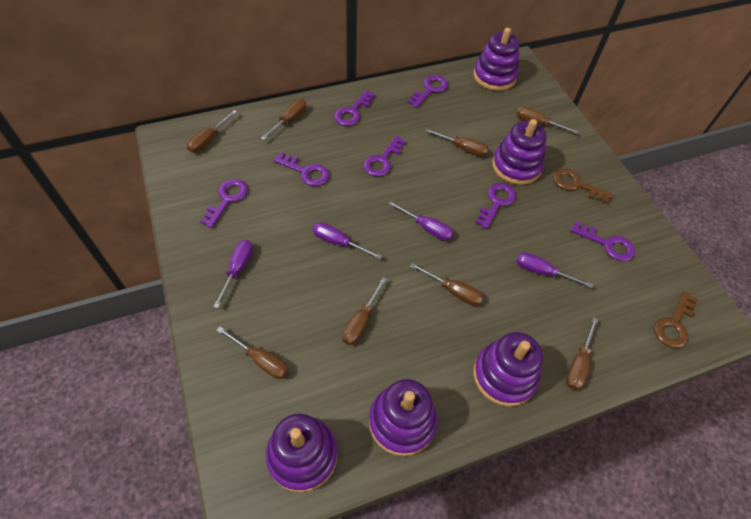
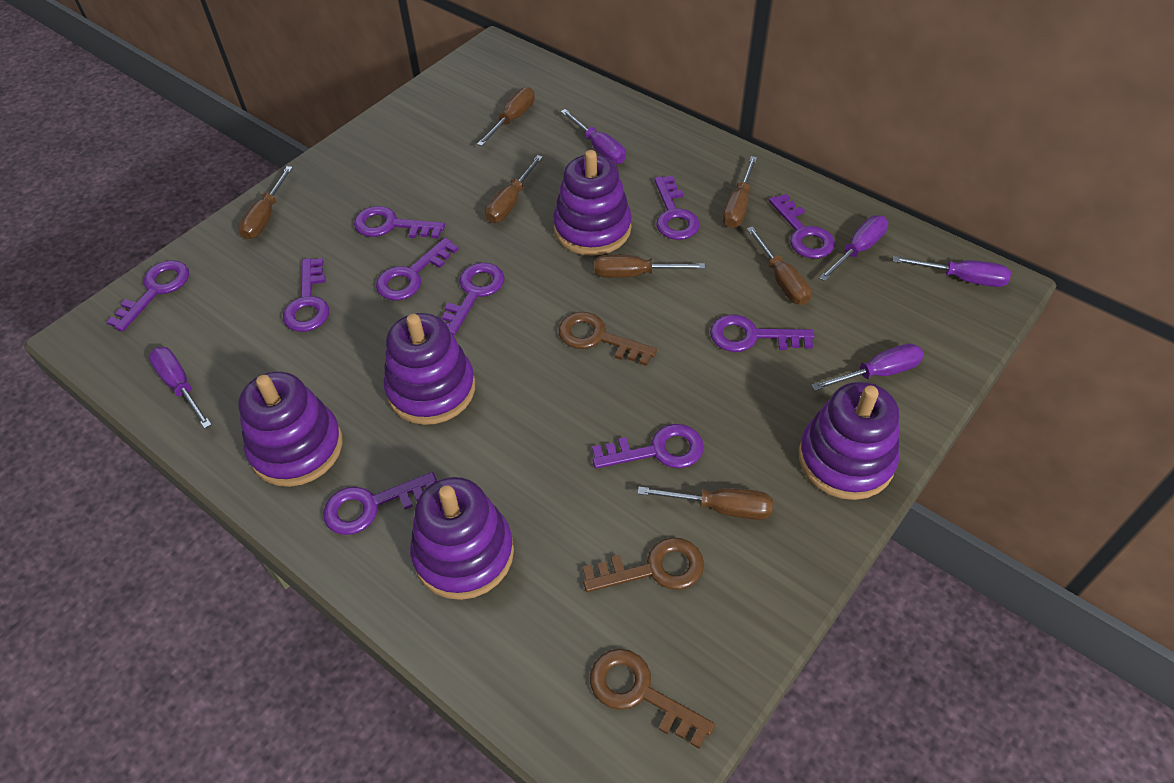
brown key: 2 -> 3
brown screwdriver: 8 -> 7
purple key: 7 -> 10
purple screwdriver: 4 -> 5

